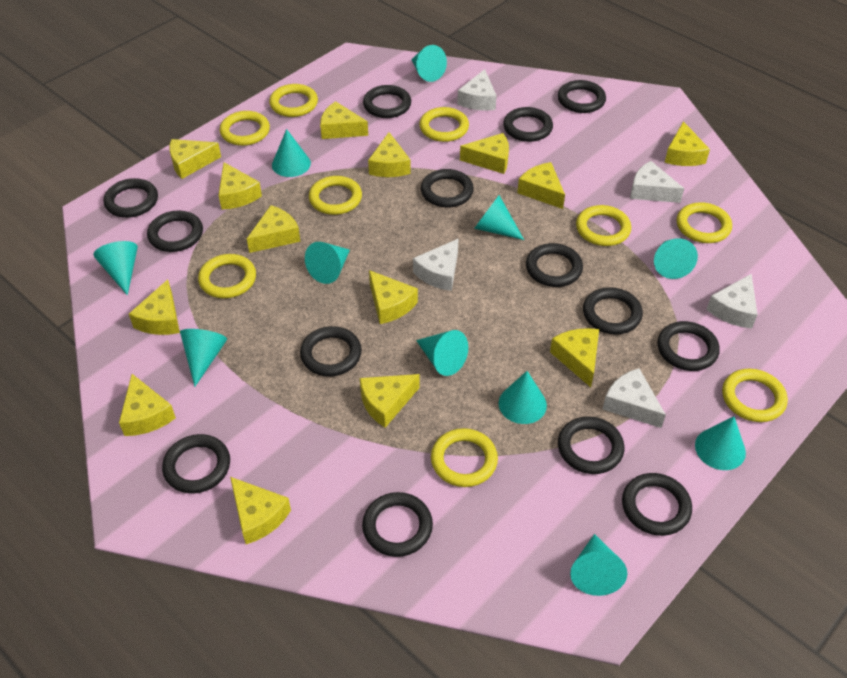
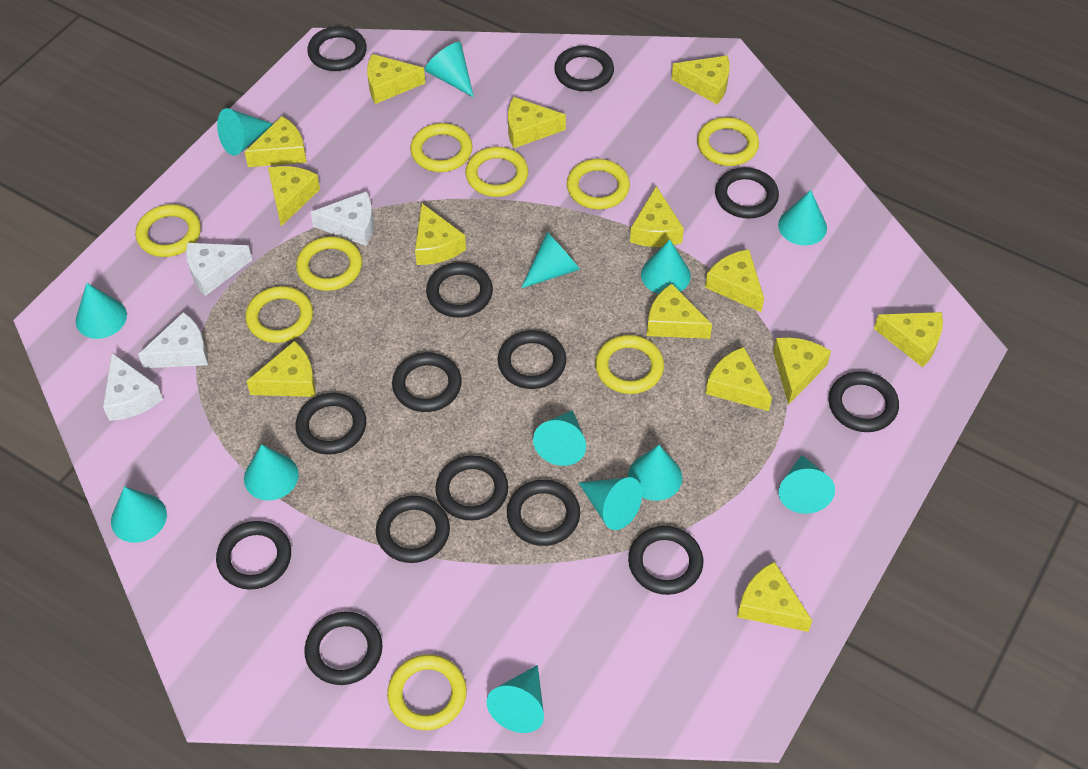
turquoise cone: 11 -> 13
white cheese: 5 -> 4

